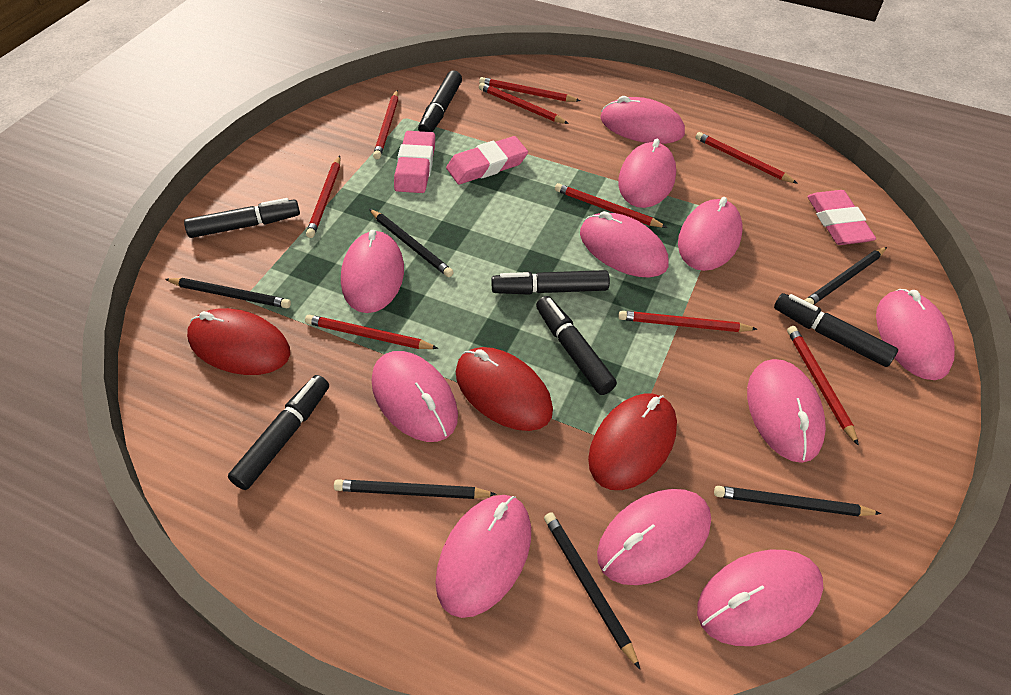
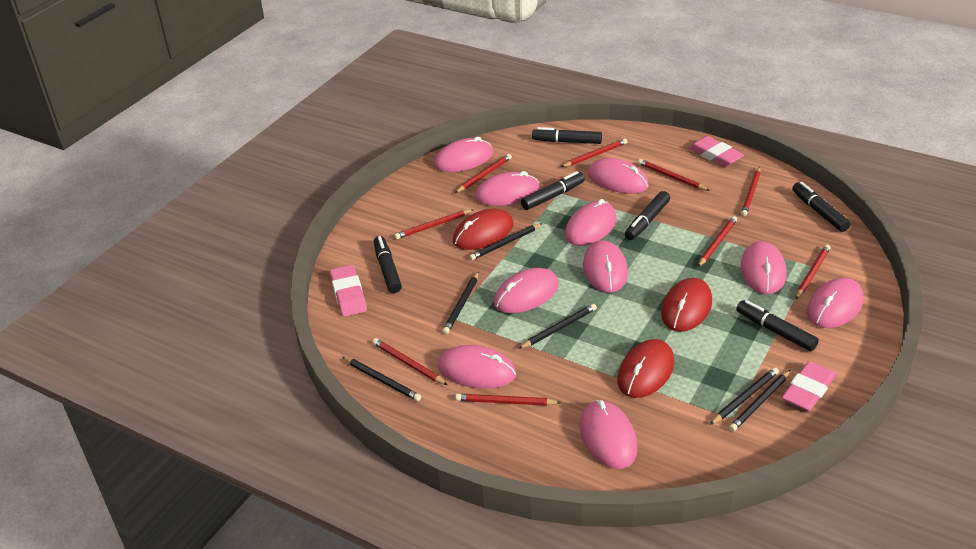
pink mouse: 11 -> 10

